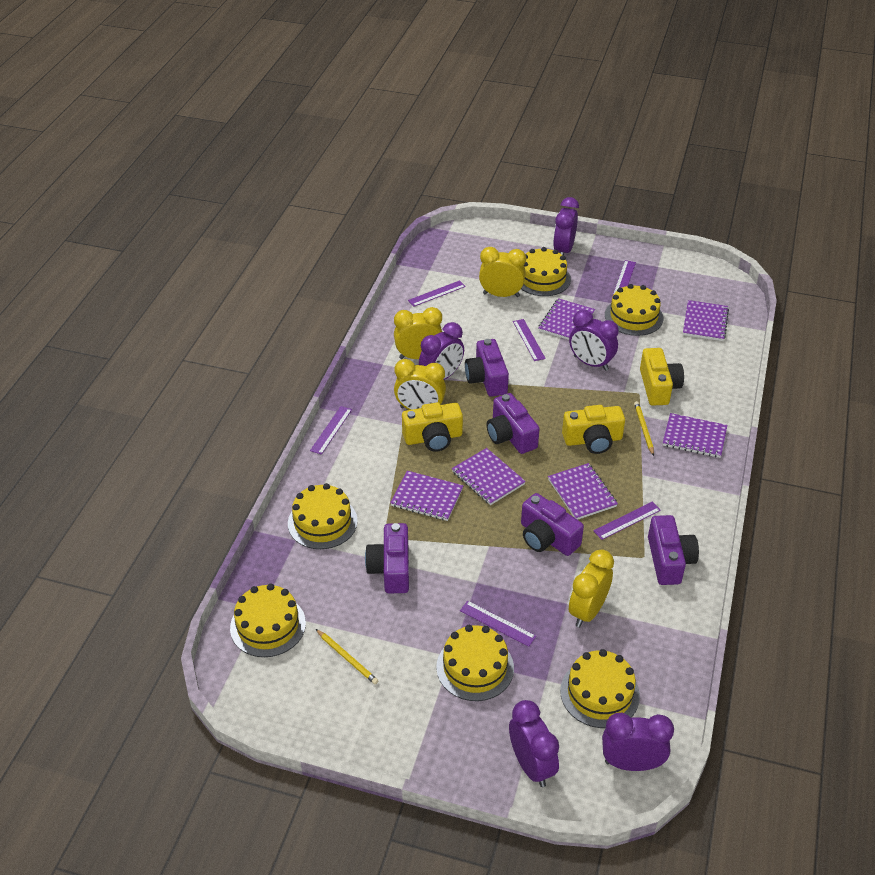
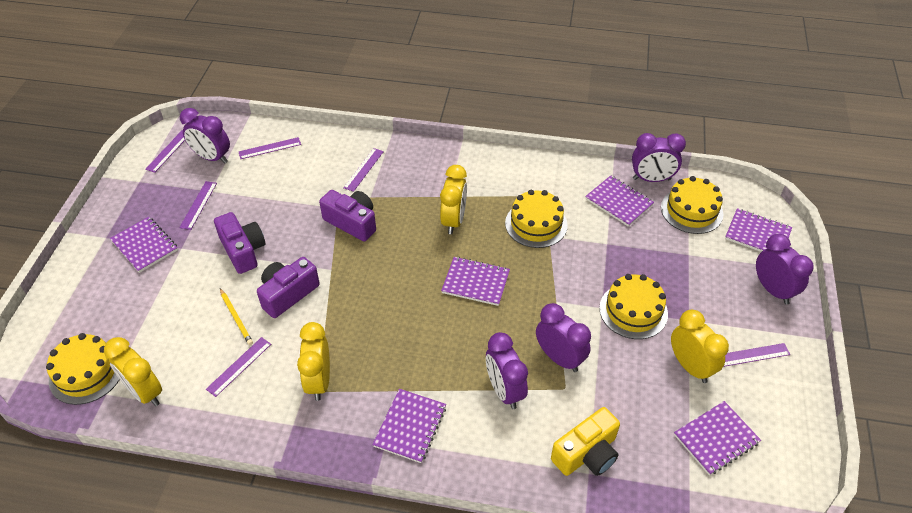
purple camera: 5 -> 3
yellow cake: 6 -> 4
yellow camera: 3 -> 1
yellow pencil: 2 -> 1

